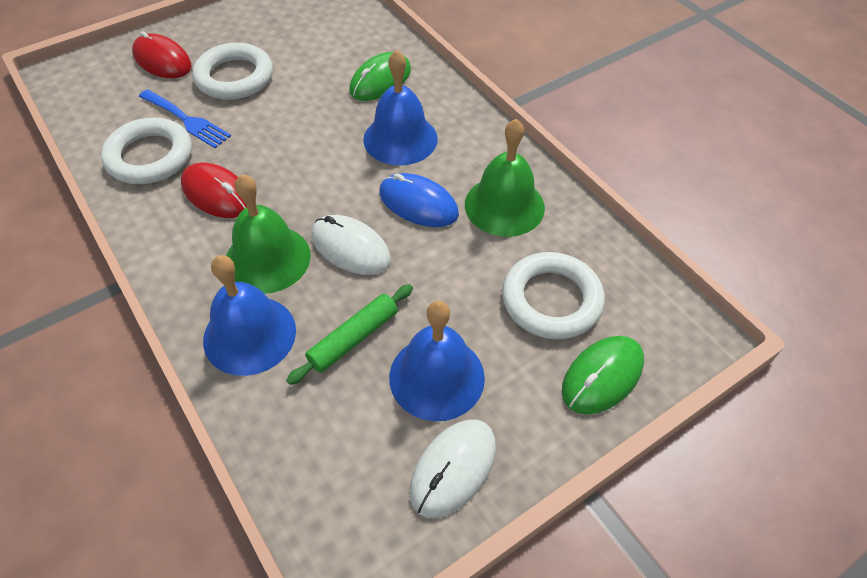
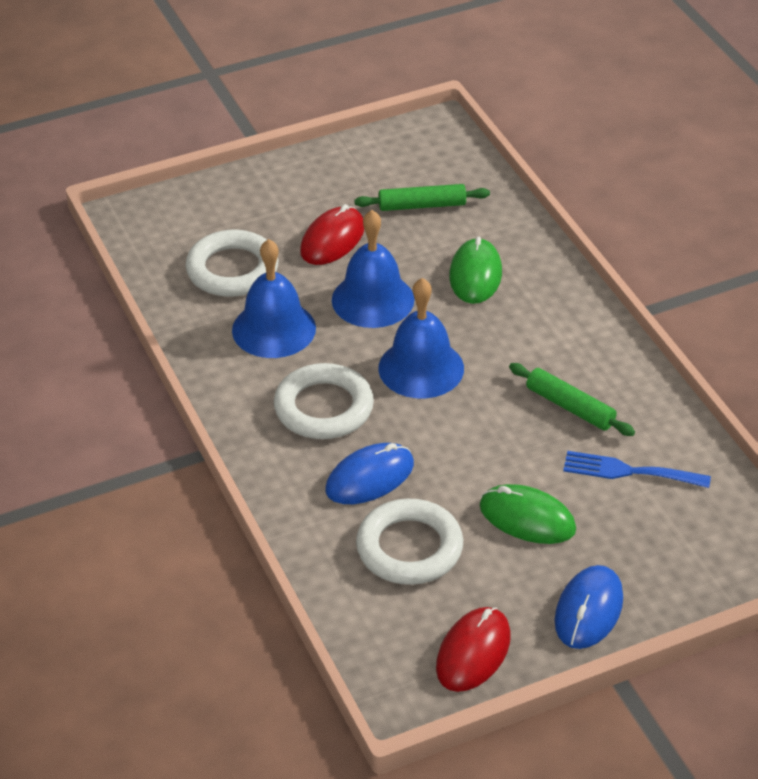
blue mouse: 1 -> 2
green bell: 2 -> 0
green rolling pin: 1 -> 2
white mouse: 2 -> 0

